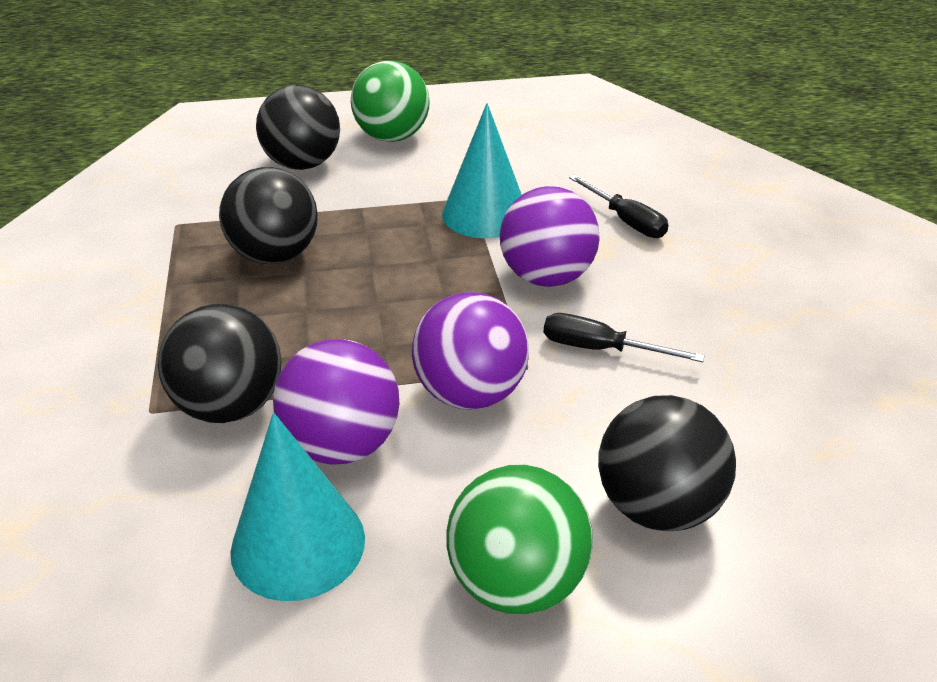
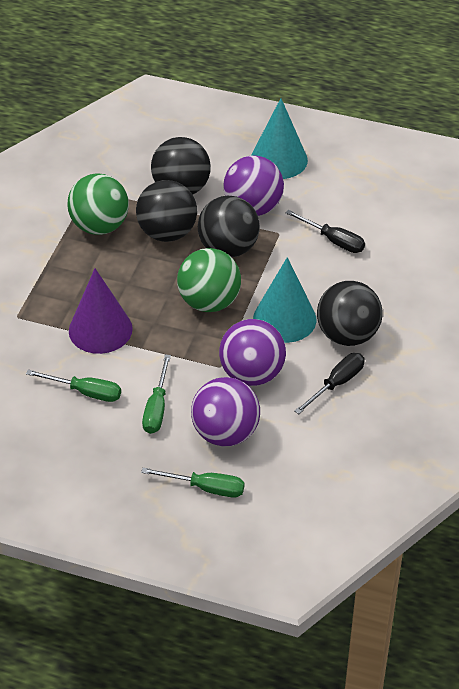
green screwdriver: 0 -> 3
purple cone: 0 -> 1

